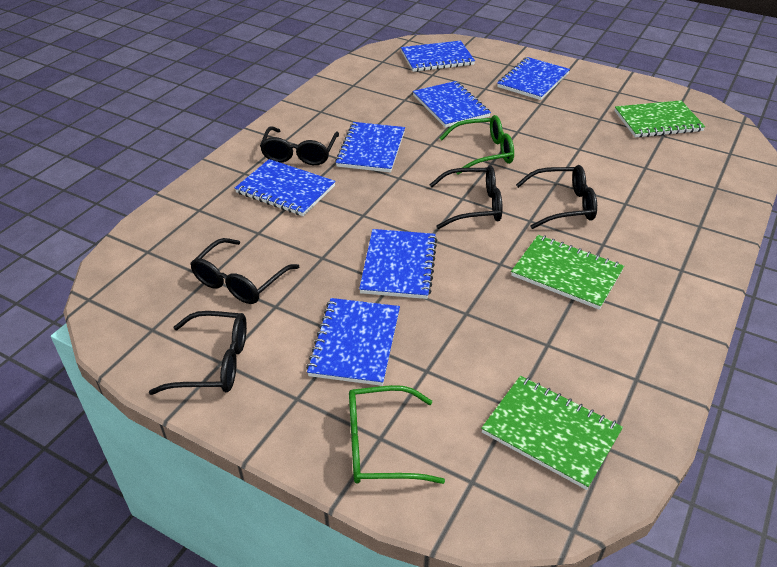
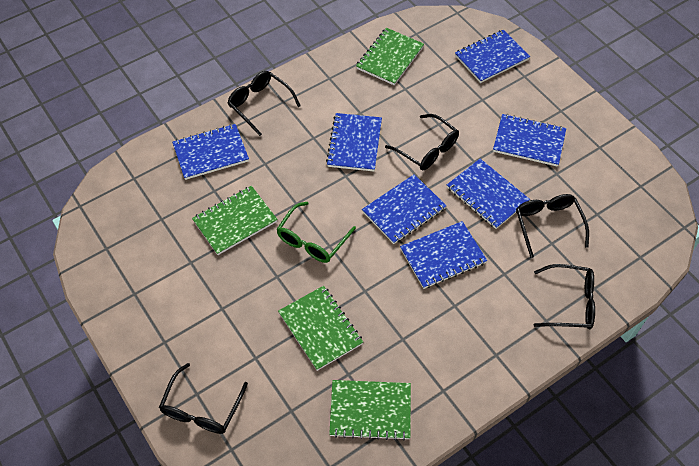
green glasses: 2 -> 1
green notebook: 3 -> 4

